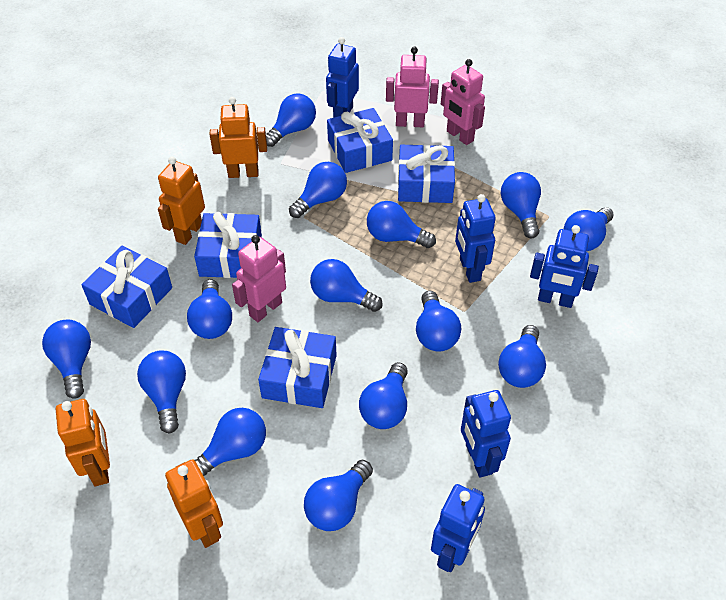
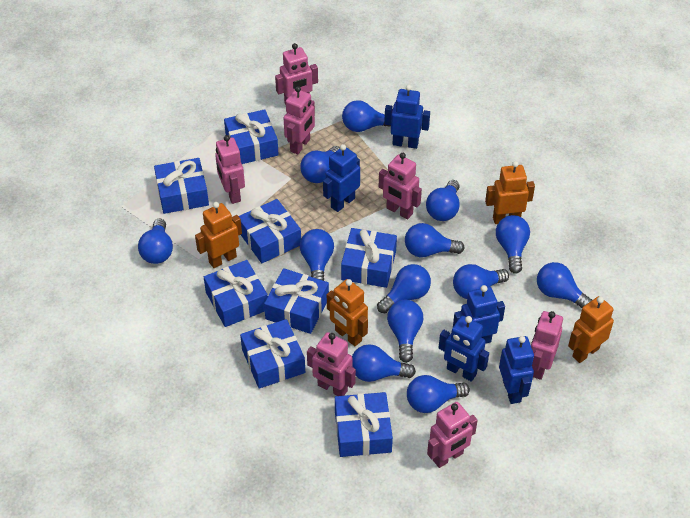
blue gift: 5 -> 8
blue light bulb: 14 -> 13
pink robot: 3 -> 7

